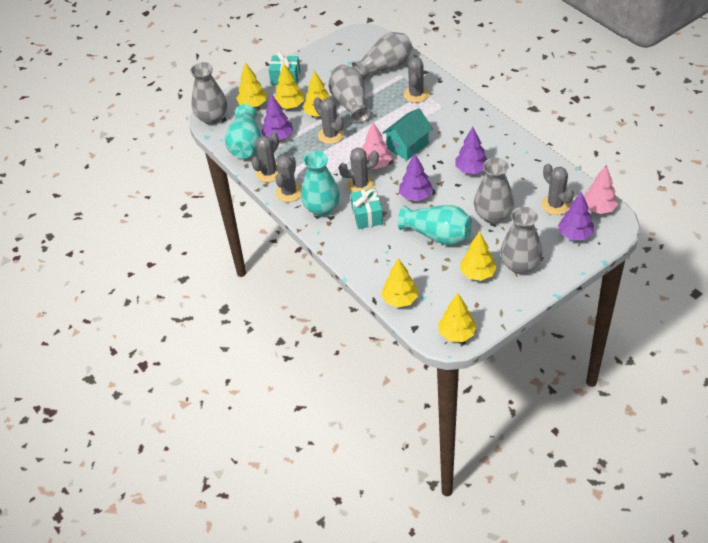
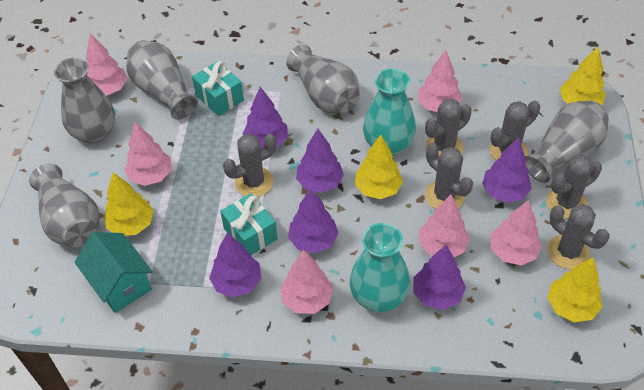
pink tree: 2 -> 6
purple tree: 4 -> 6
turquoise vase: 3 -> 2
yellow tree: 6 -> 4

